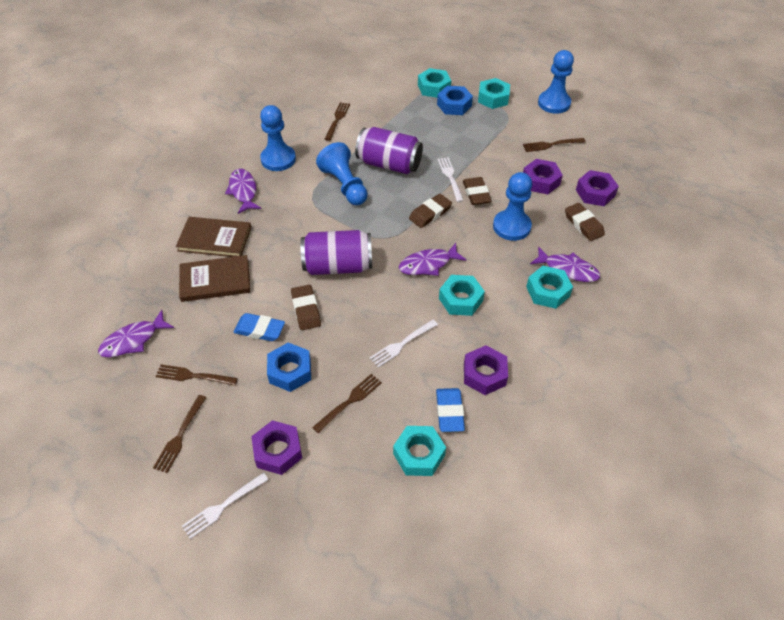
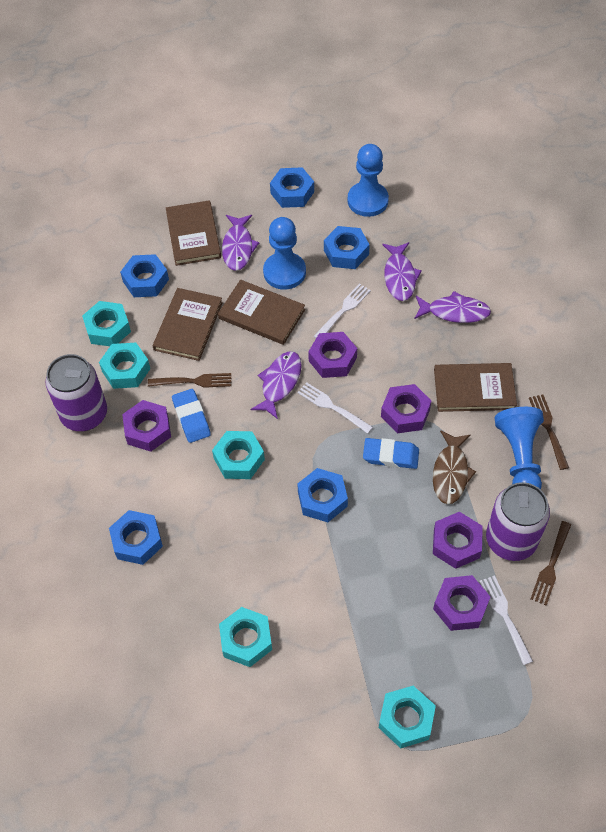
blue nut: 2 -> 5
blue pawn: 4 -> 3
brown book: 2 -> 4
brown eraser: 4 -> 0
brown fish: 0 -> 1
brown fork: 5 -> 3
purple nut: 4 -> 5

